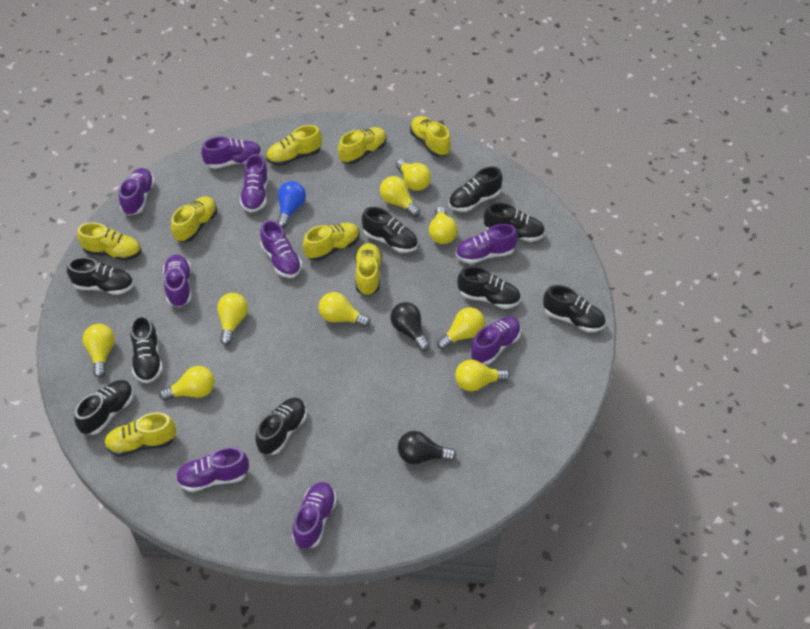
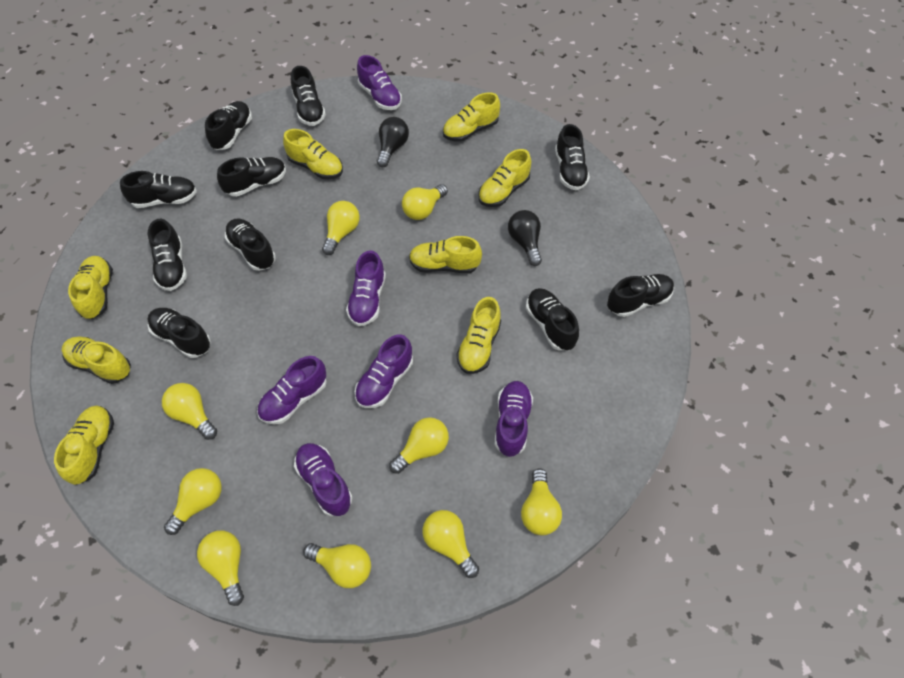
black shoe: 9 -> 10
blue light bulb: 1 -> 0
purple shoe: 9 -> 6

